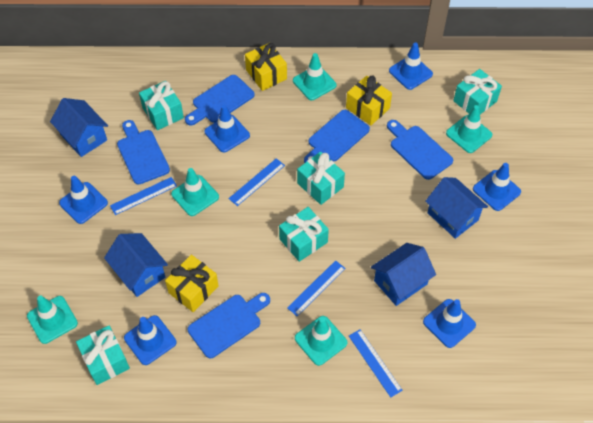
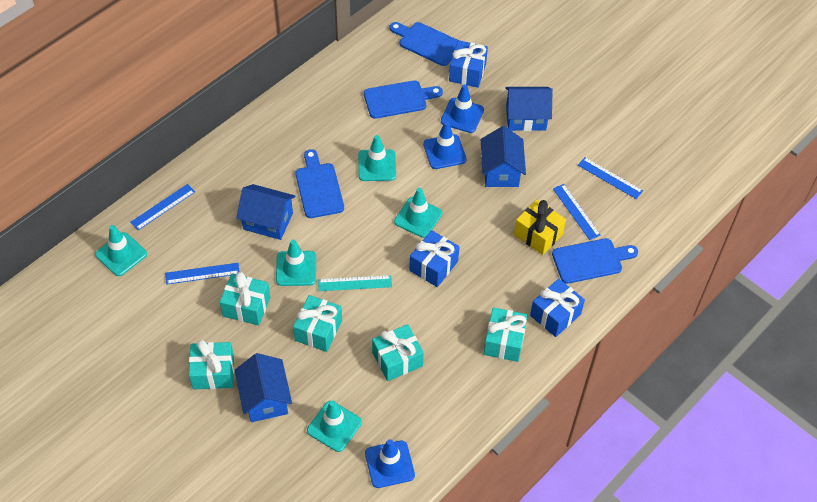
blue cutting board: 5 -> 4
blue gift: 0 -> 3
blue traffic cone: 6 -> 3
turquoise ruler: 0 -> 1
yellow gift: 3 -> 1

